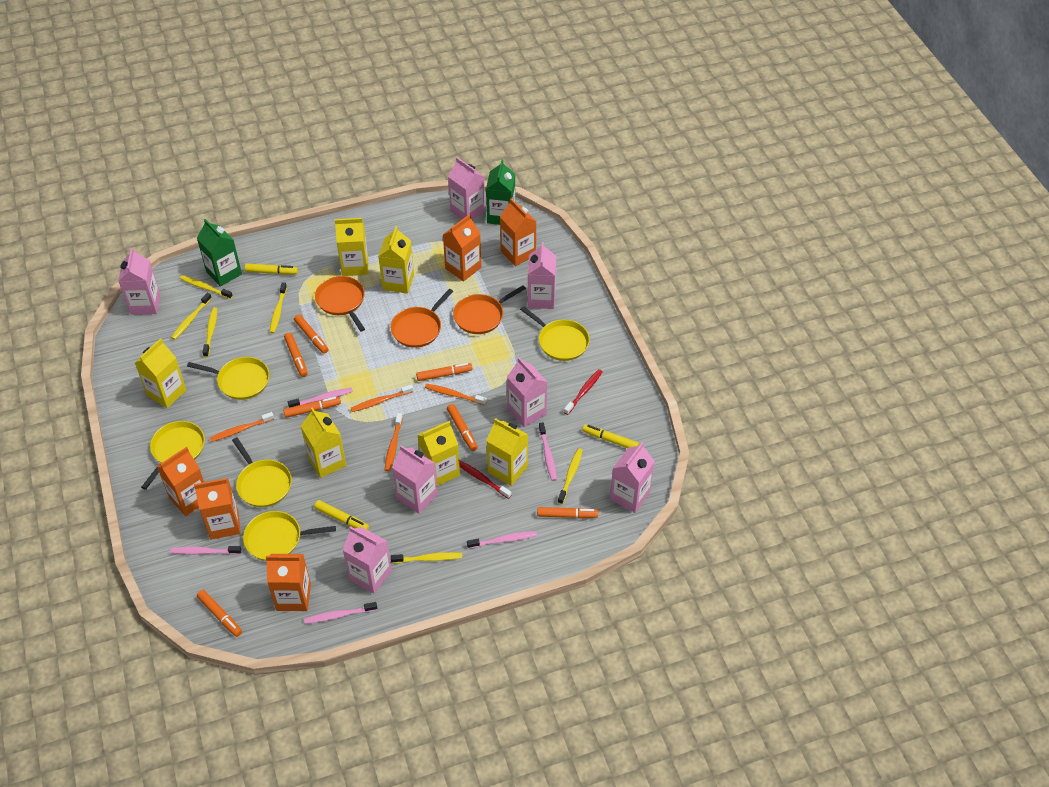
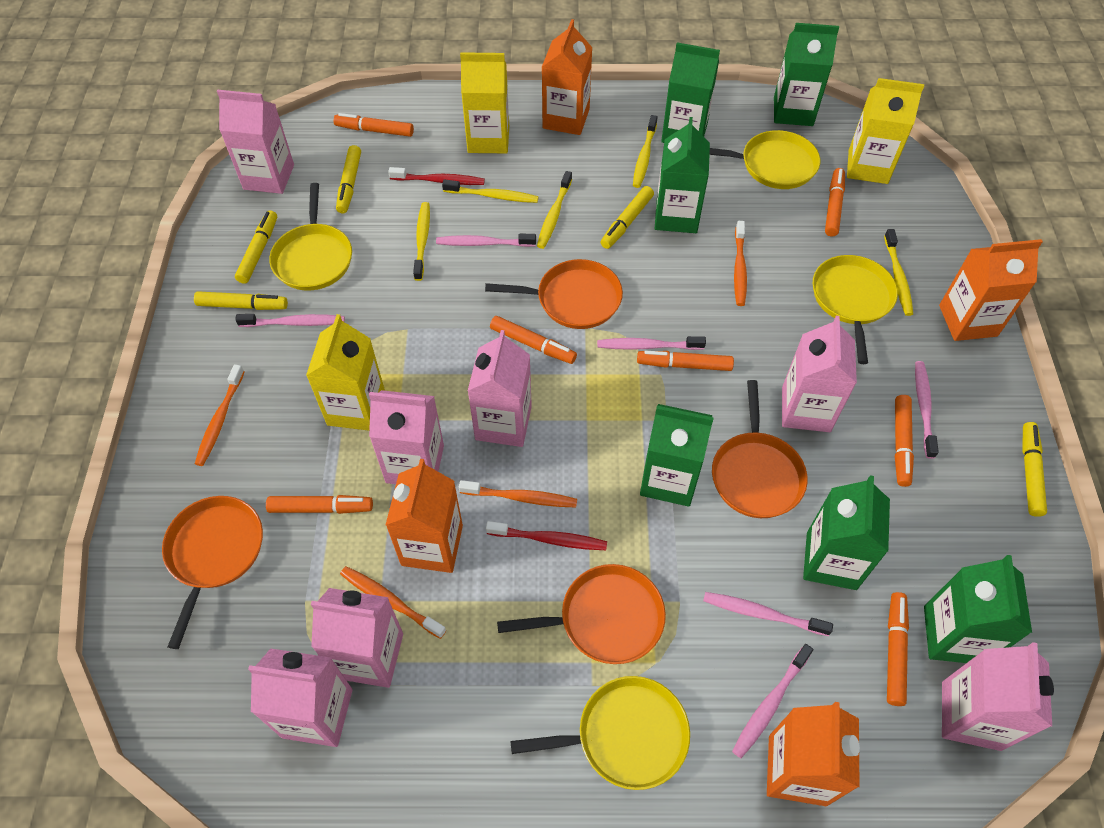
green carton: 2 -> 6
orange carton: 5 -> 4
orange pan: 3 -> 4
pink toothbrush: 5 -> 6
yellow carton: 6 -> 3
yellow marker: 3 -> 5
yellow pan: 5 -> 4
yellow toothbrush: 6 -> 5

